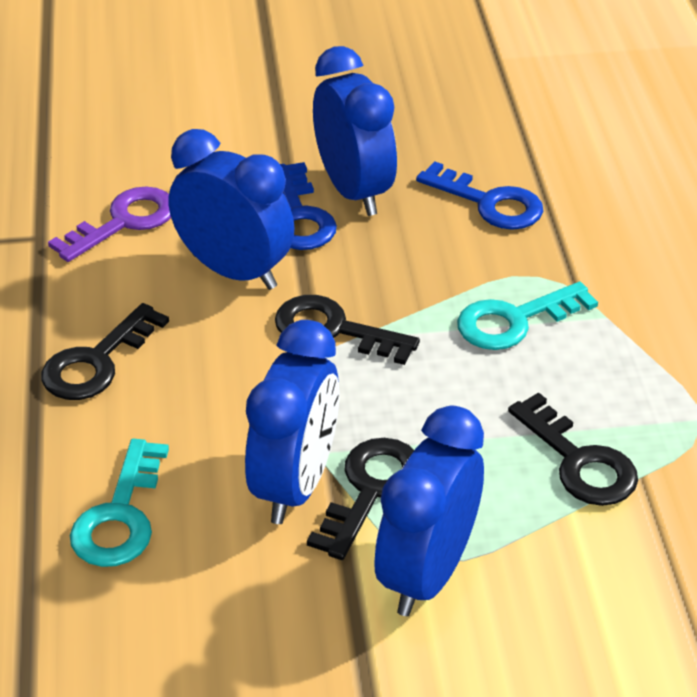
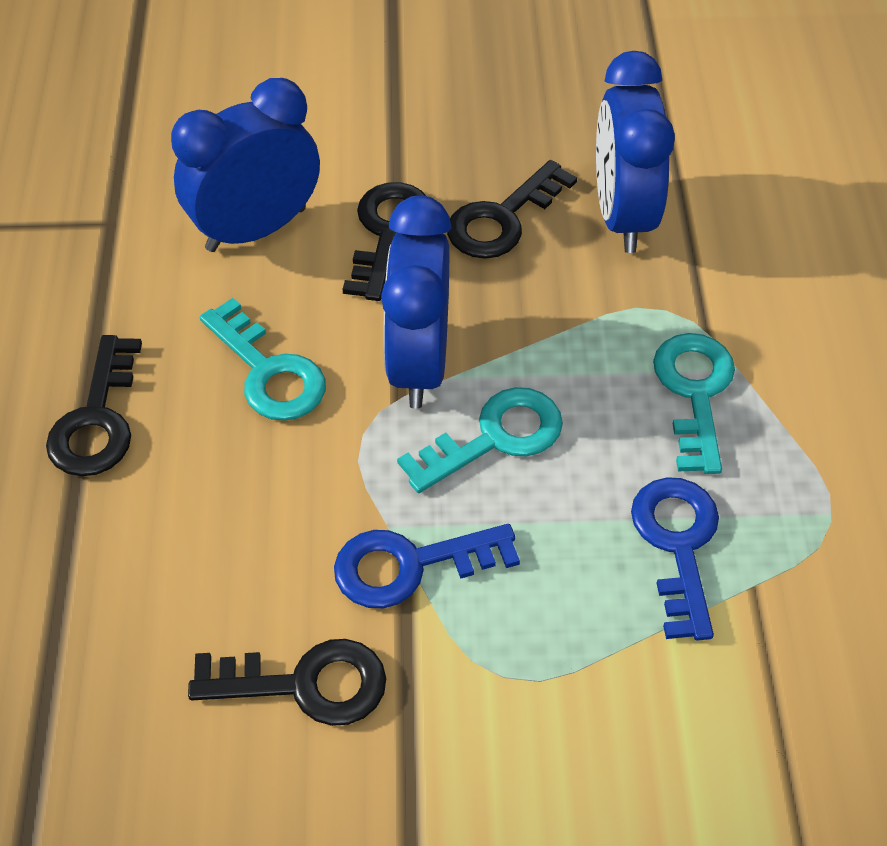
blue clock: 4 -> 3
purple key: 1 -> 0
turquoise key: 2 -> 3

